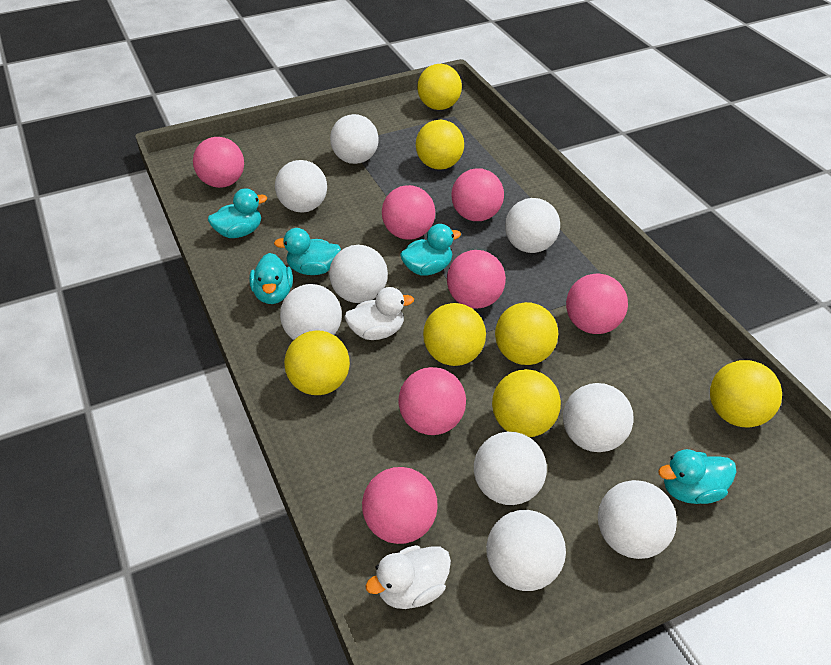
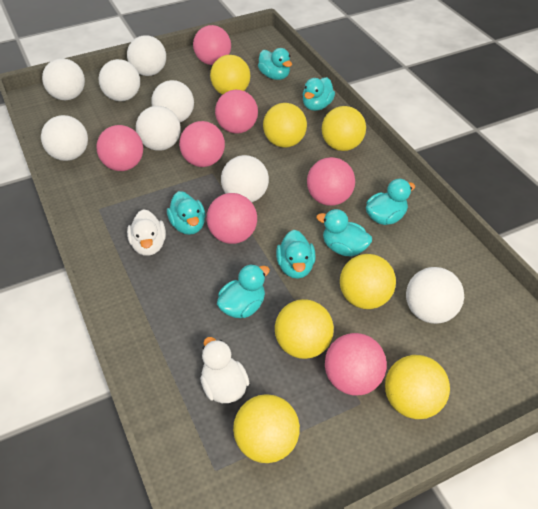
turquoise duck: 5 -> 7
white ball: 9 -> 8

